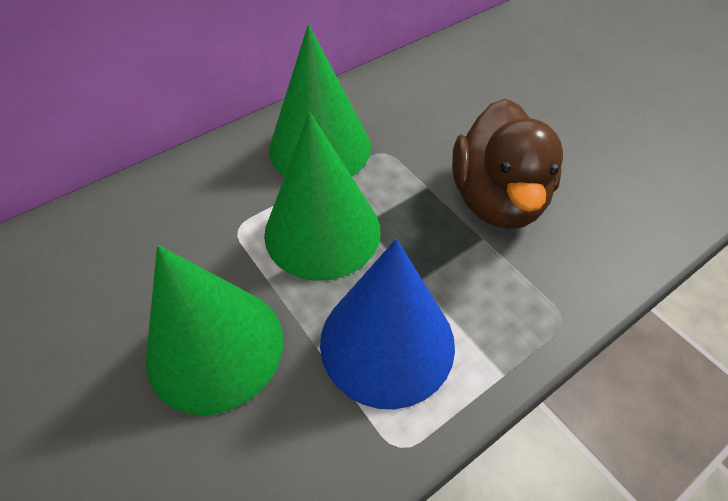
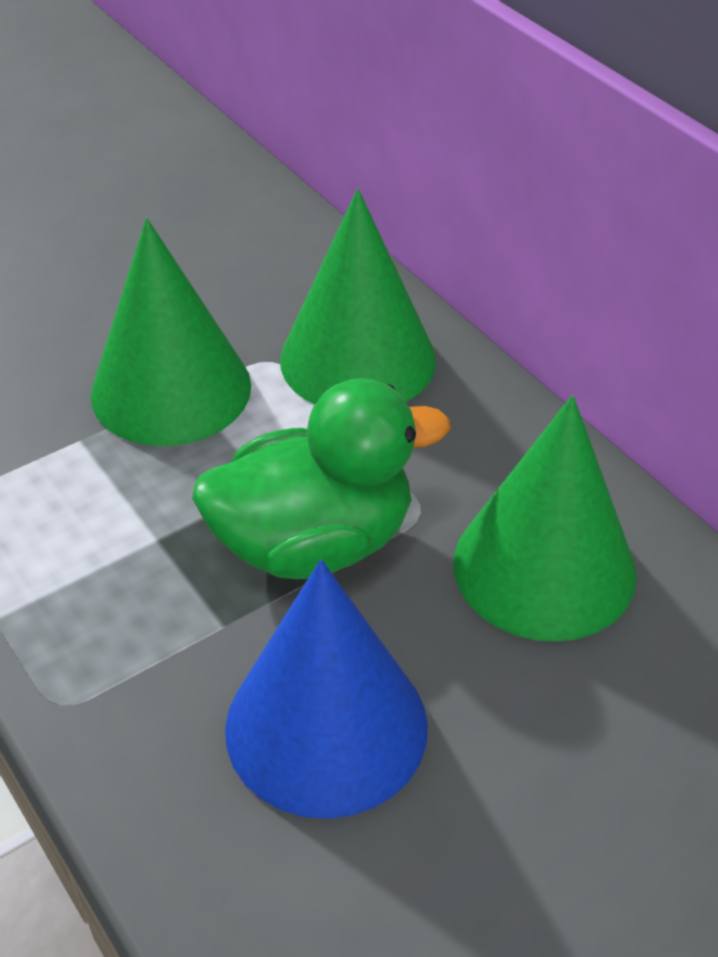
brown duck: 1 -> 0
green duck: 0 -> 1

